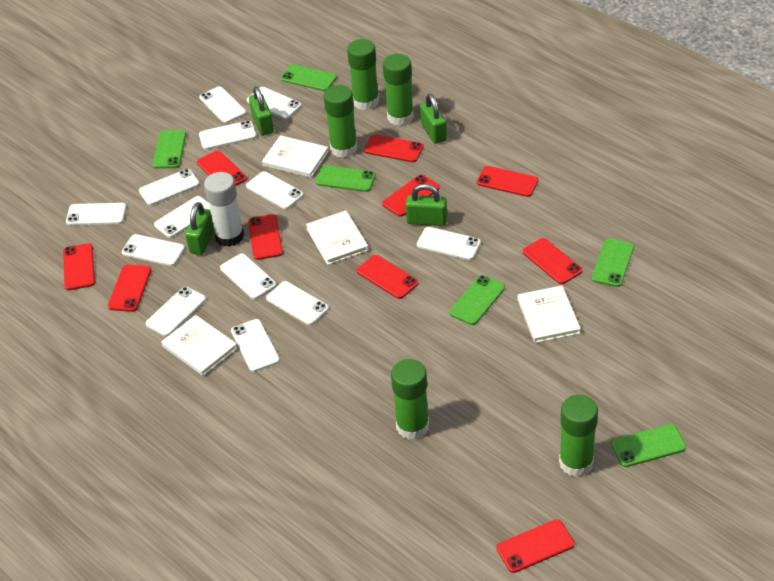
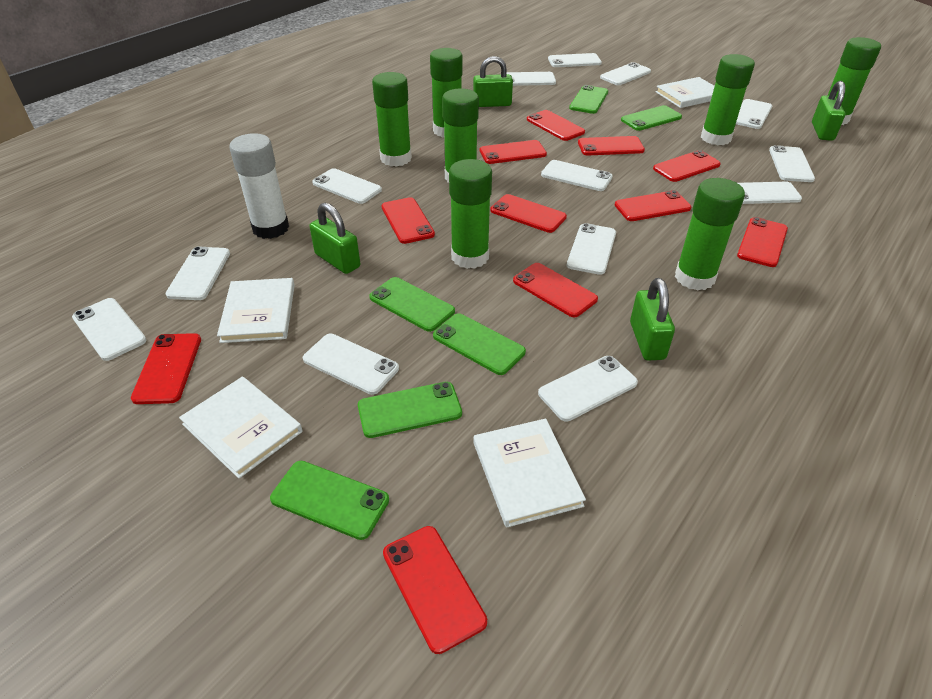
green glue stick: 5 -> 7
red phone: 10 -> 11

